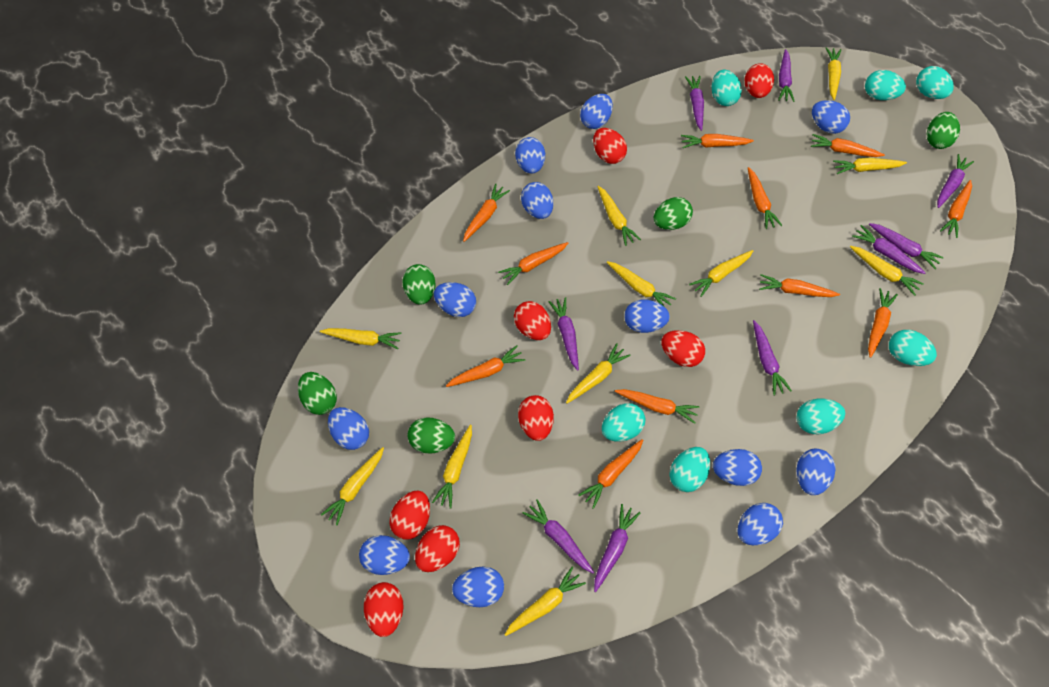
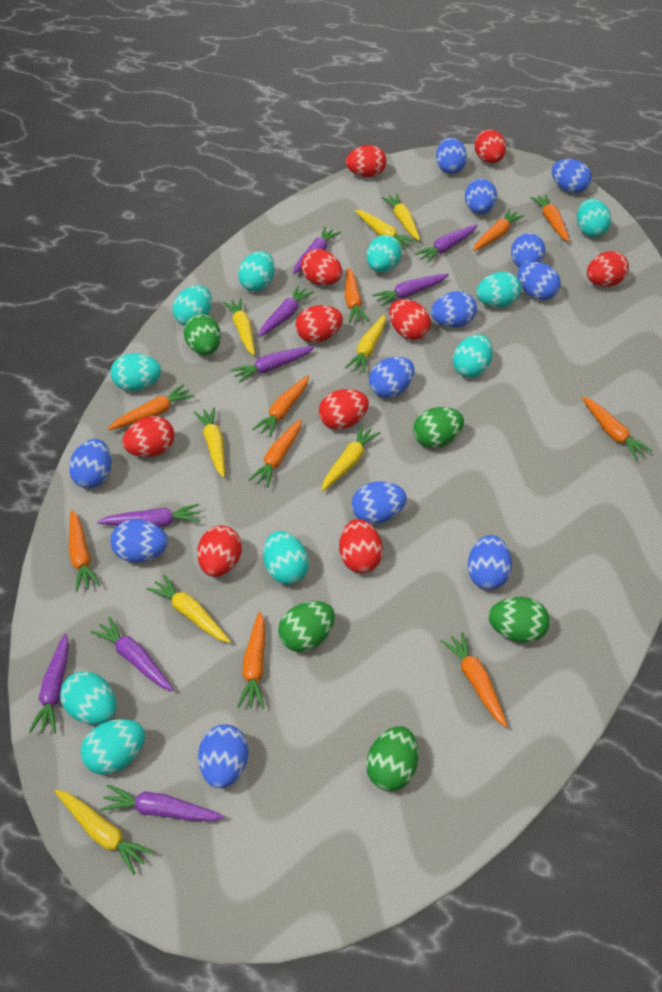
orange carrot: 11 -> 10
red egg: 8 -> 10
turquoise egg: 7 -> 10
yellow carrot: 11 -> 8

